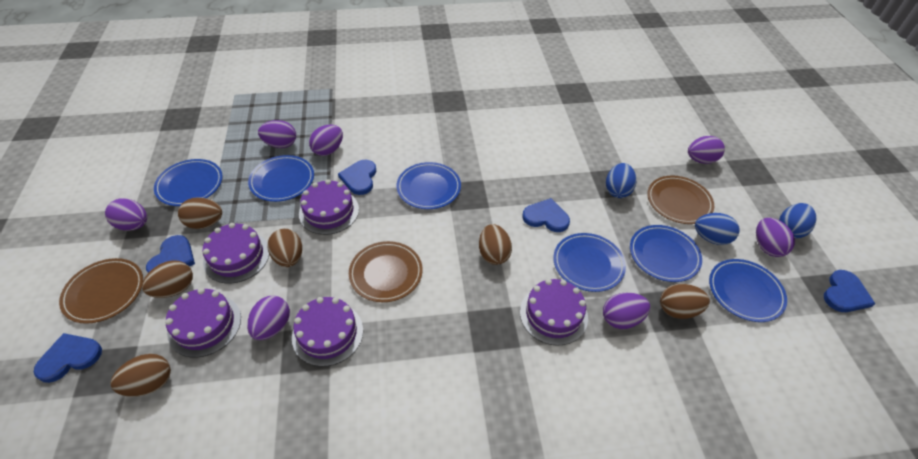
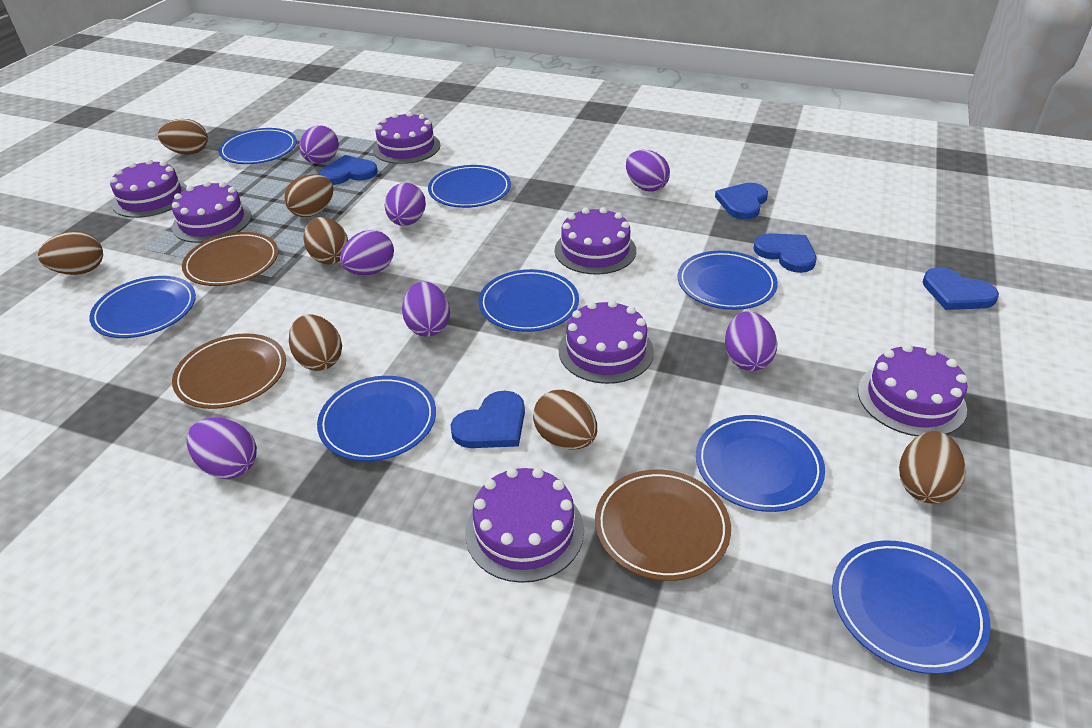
blue egg: 3 -> 0
blue plate: 6 -> 8
brown egg: 6 -> 7
purple cake: 5 -> 7

